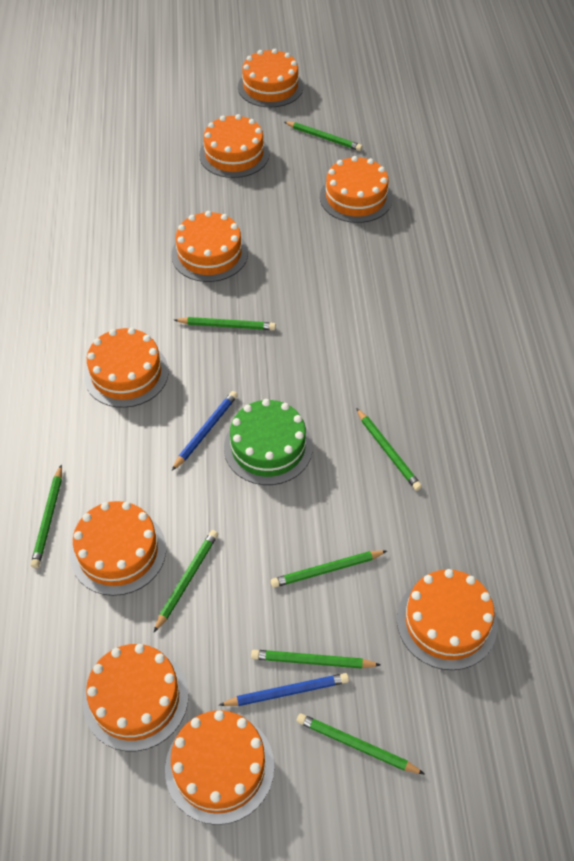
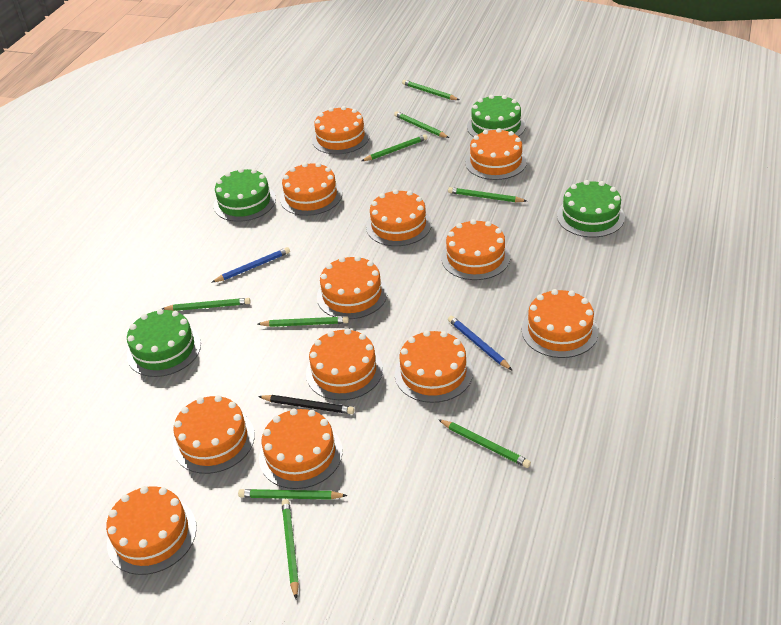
black pencil: 0 -> 1
green cake: 1 -> 4
green pencil: 8 -> 9
orange cake: 9 -> 12

